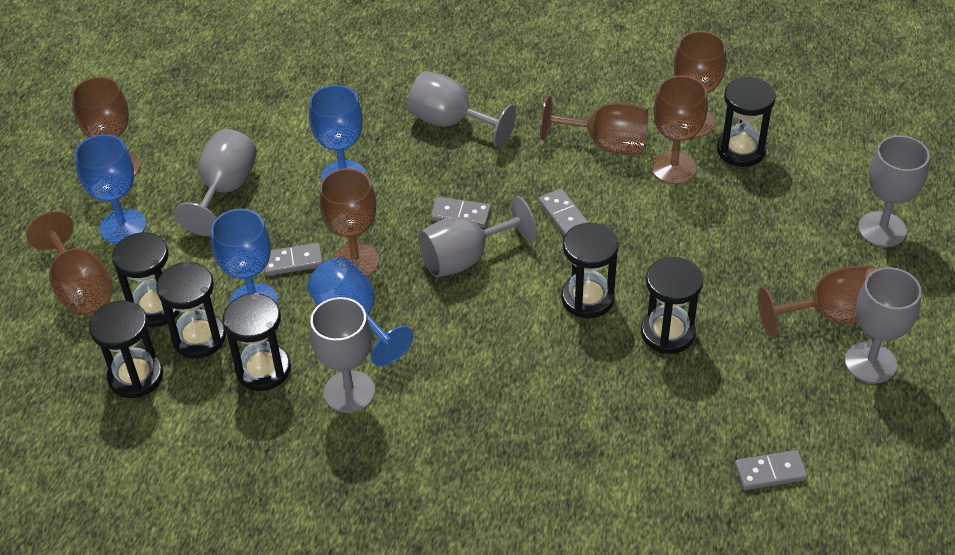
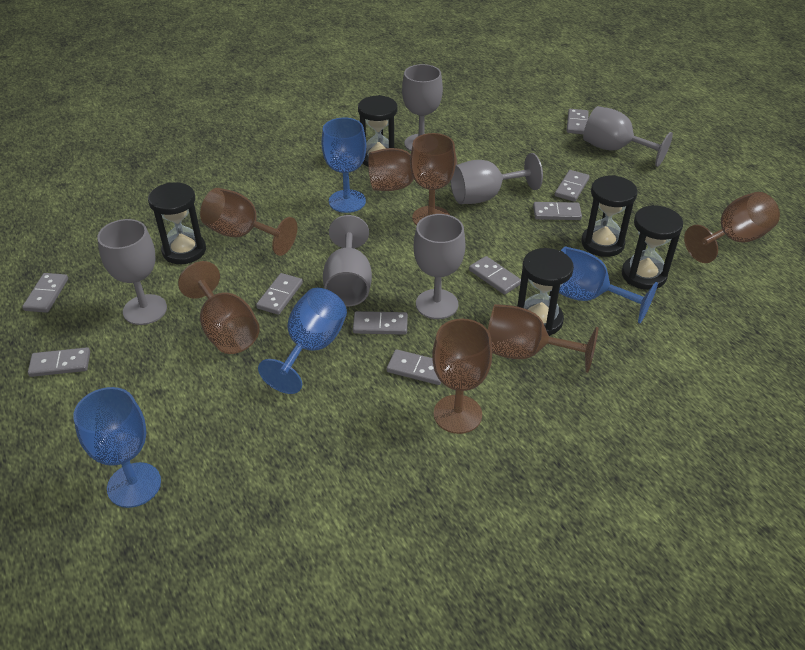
black hourglass: 7 -> 5
grey domino: 4 -> 9

